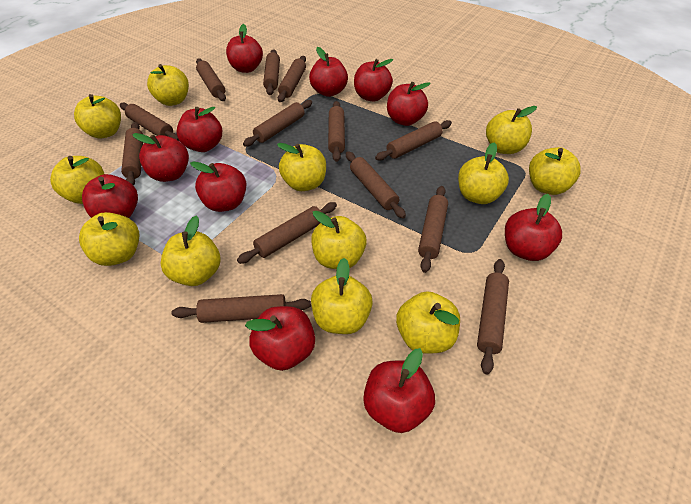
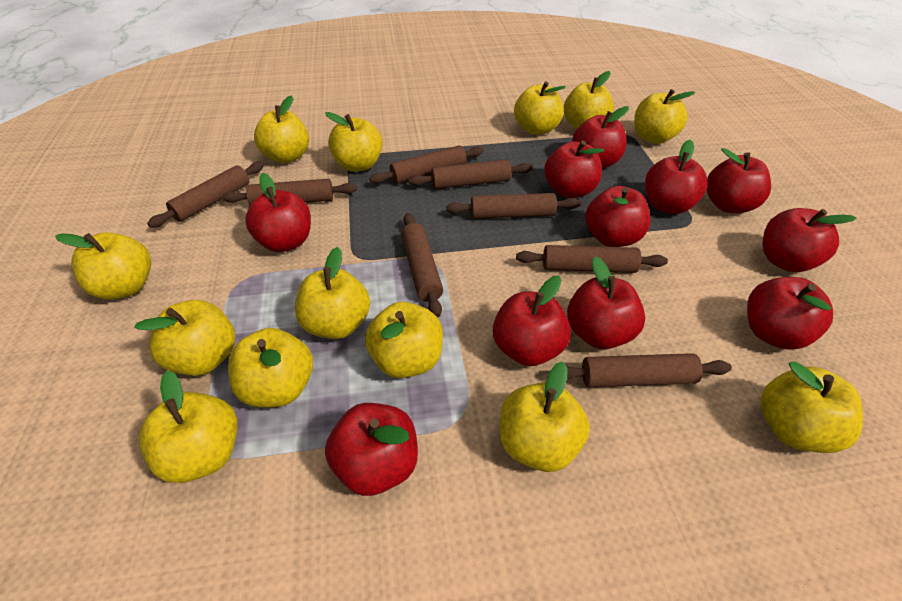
brown rolling pin: 13 -> 8
yellow apple: 12 -> 13

